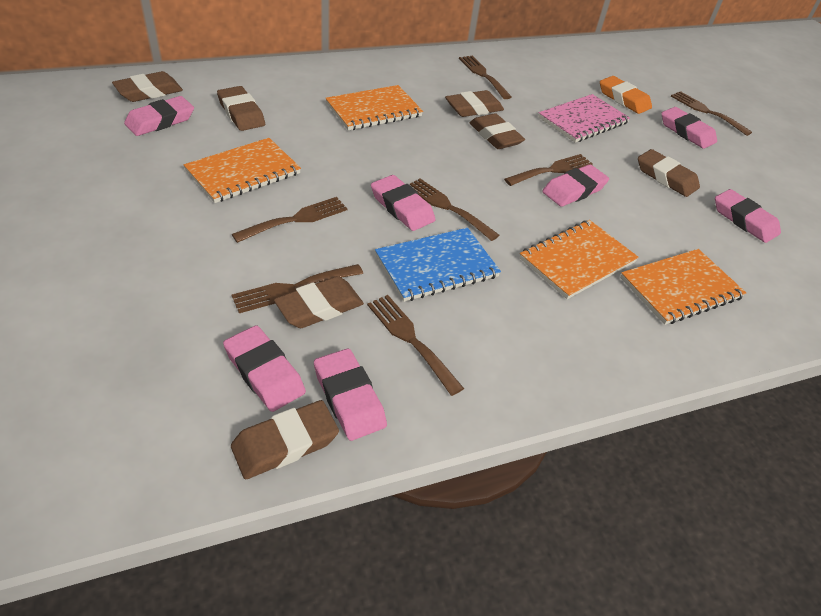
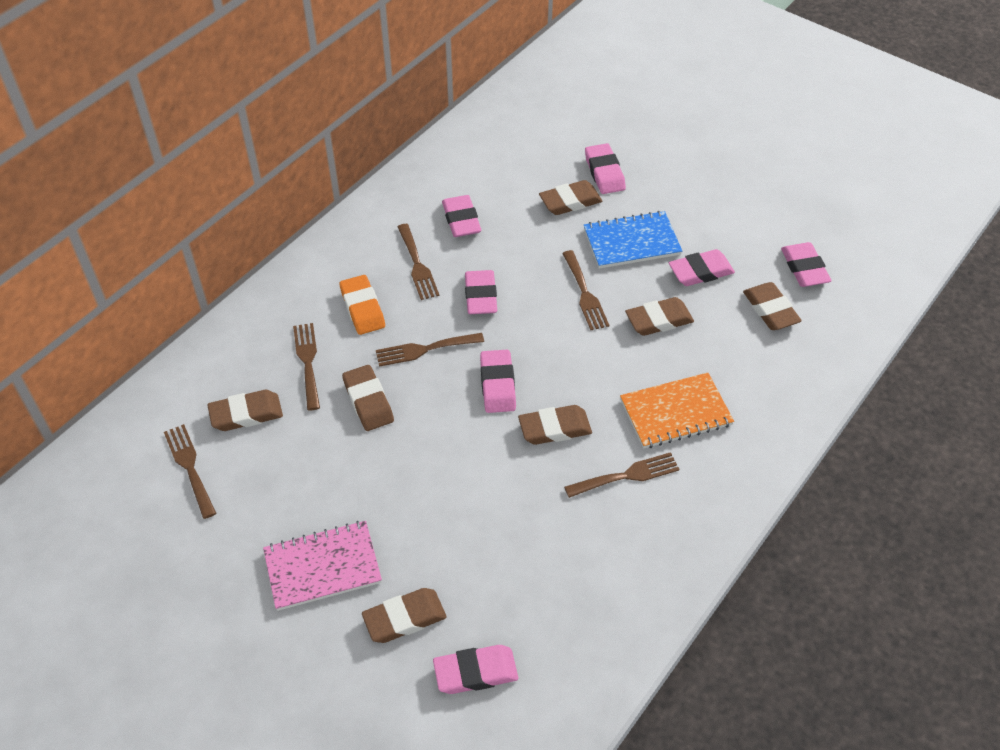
brown fork: 7 -> 6
orange notebook: 4 -> 1

